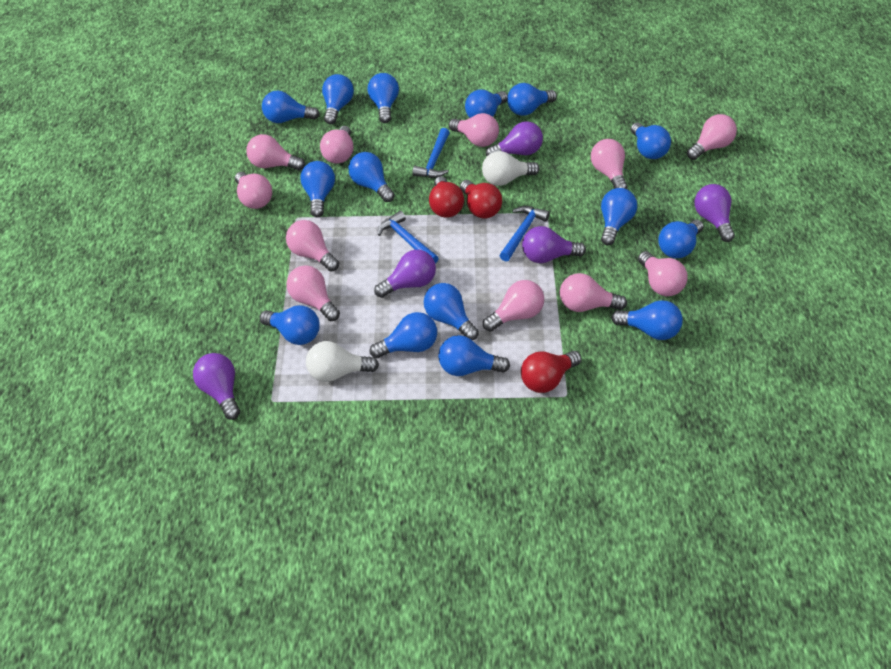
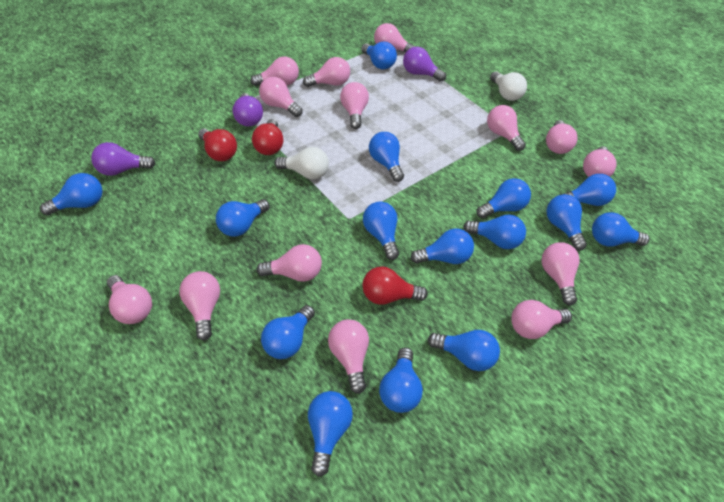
blue hammer: 3 -> 0
pink light bulb: 11 -> 14
purple light bulb: 5 -> 3

